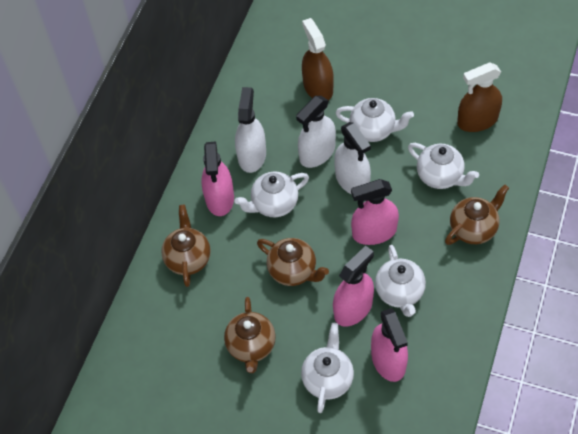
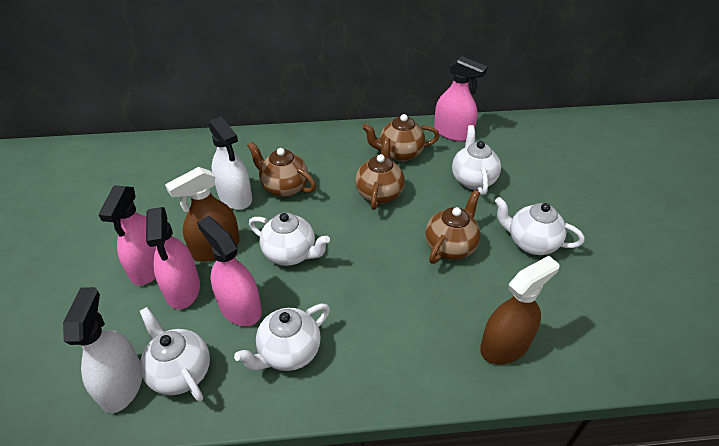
white spray bottle: 3 -> 2

